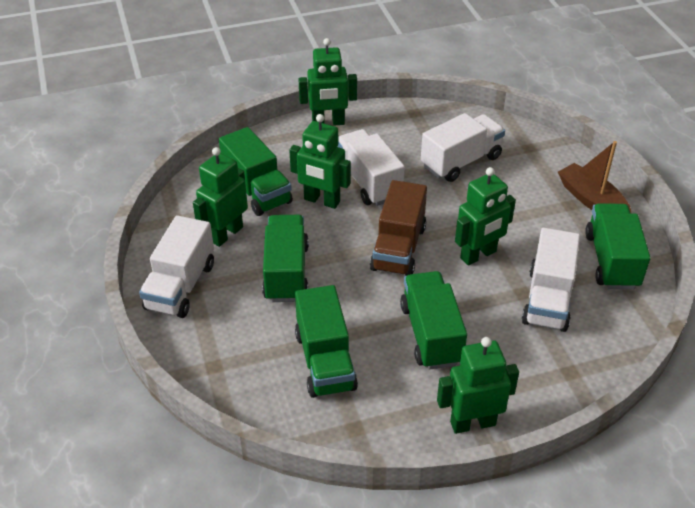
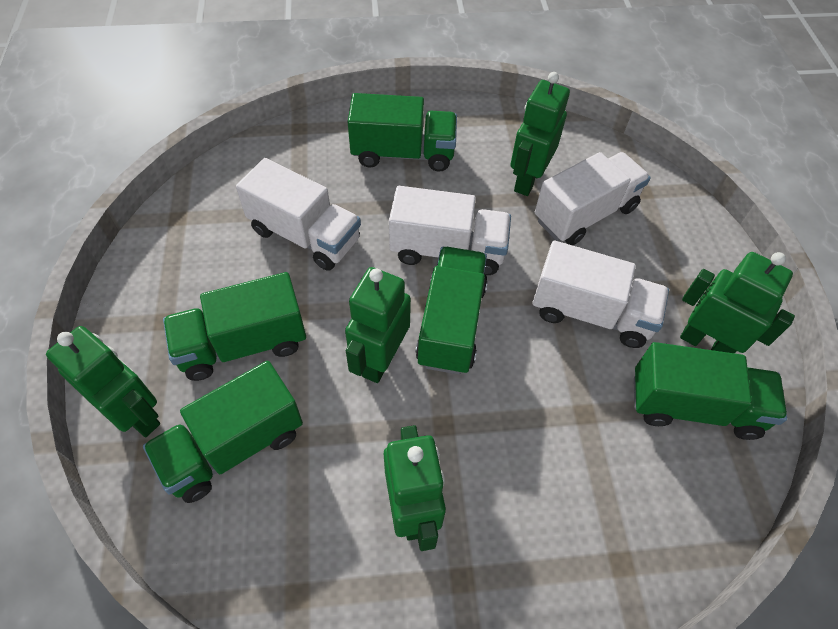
brown boat: 1 -> 0
brown truck: 1 -> 0

